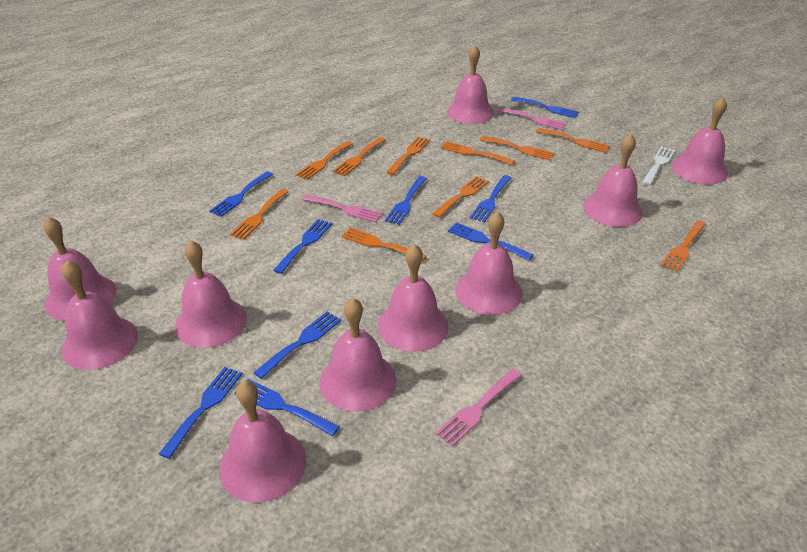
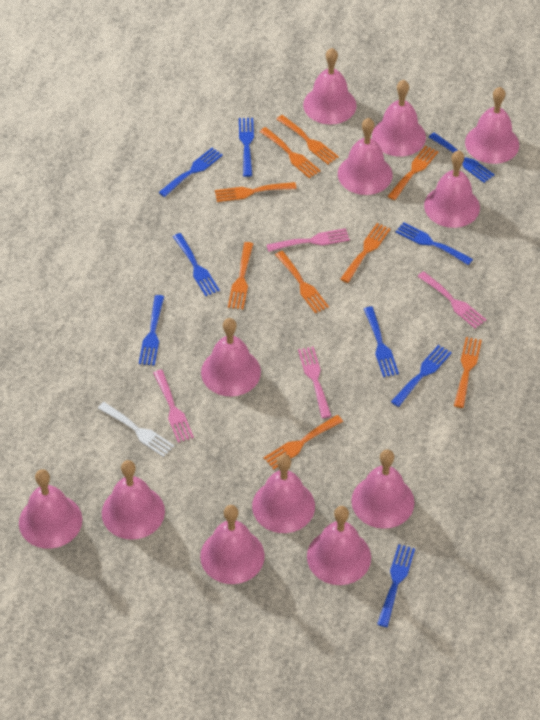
orange fork: 10 -> 9
pink bell: 10 -> 12
pink fork: 3 -> 4

